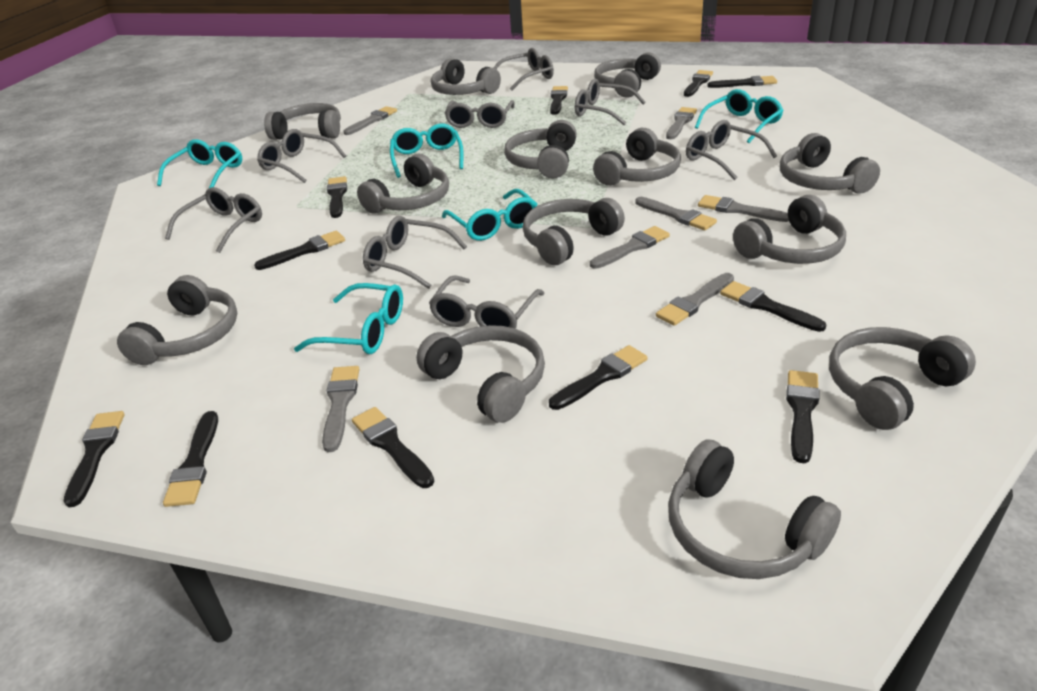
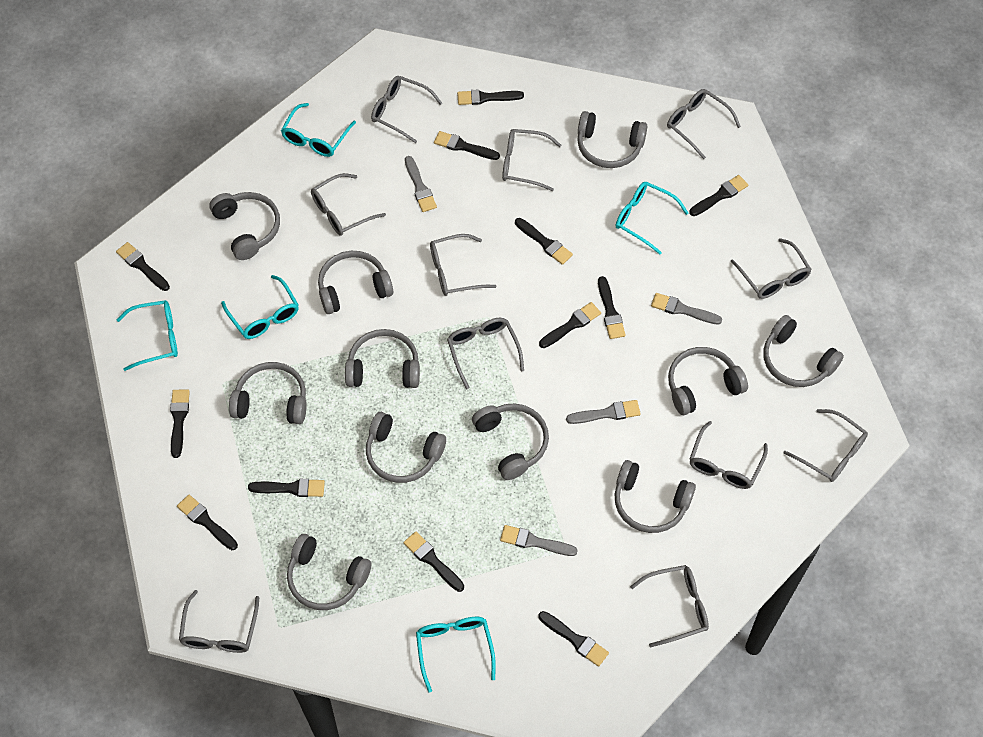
black brush: 11 -> 12
grey brush: 7 -> 4
grey glasses: 8 -> 11
grey headphones: 13 -> 11

